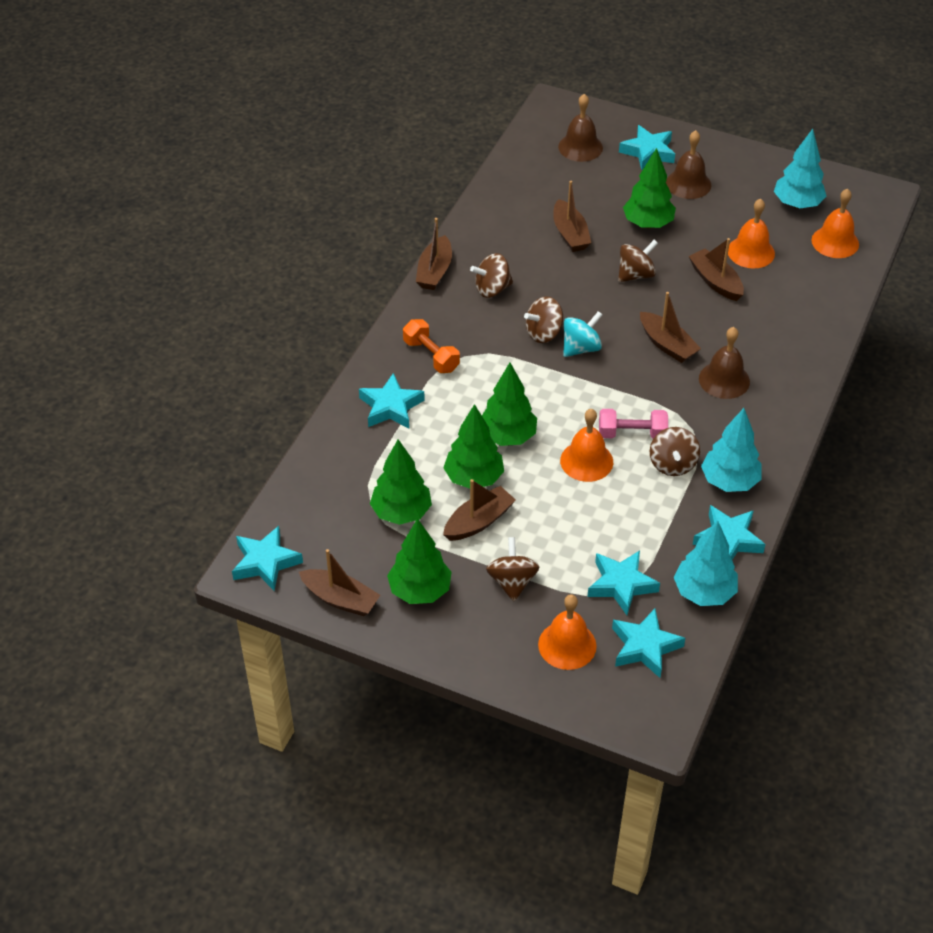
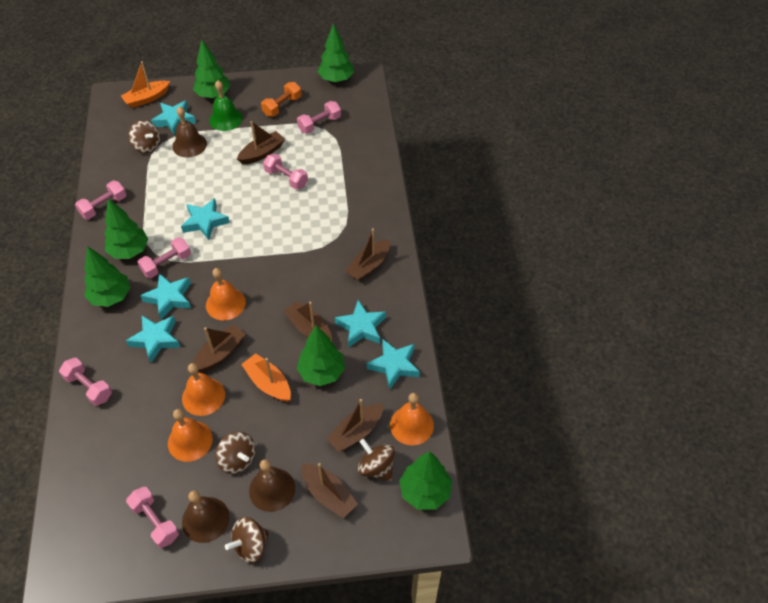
brown spinning top: 5 -> 4
green bell: 0 -> 1
green tree: 5 -> 6
orange boat: 0 -> 2
pink dumbbell: 1 -> 6
turquoise spinning top: 1 -> 0
turquoise tree: 3 -> 0

